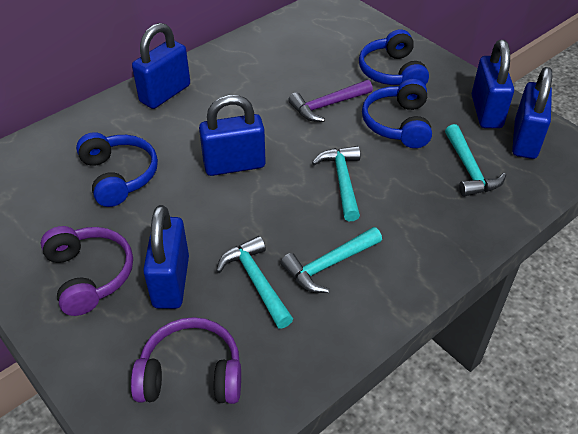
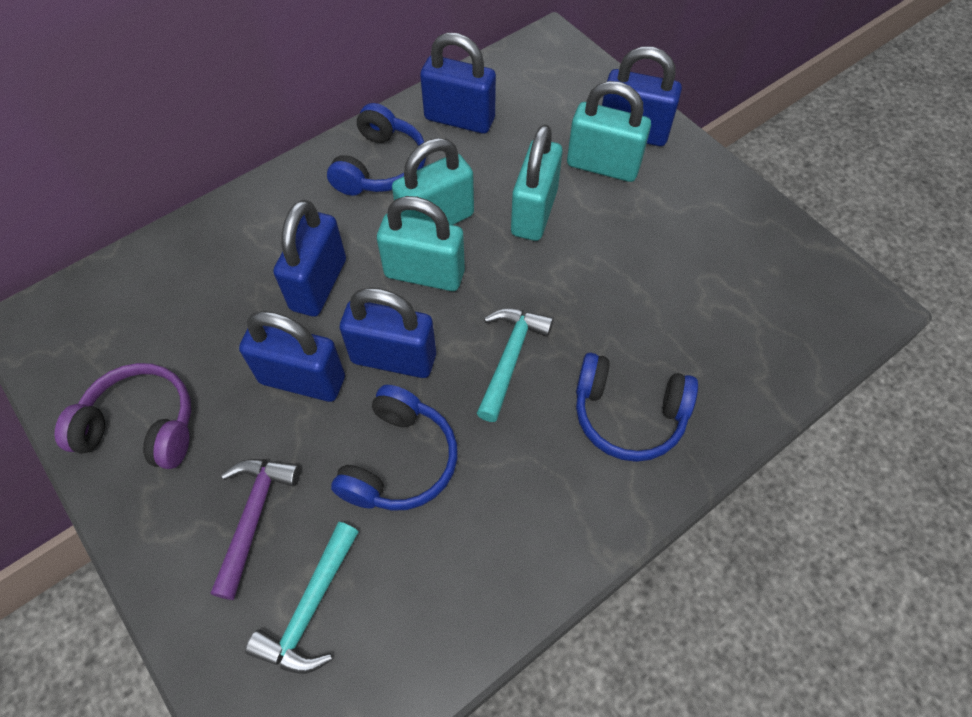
purple headphones: 2 -> 1
turquoise hammer: 4 -> 2
turquoise padlock: 0 -> 4

